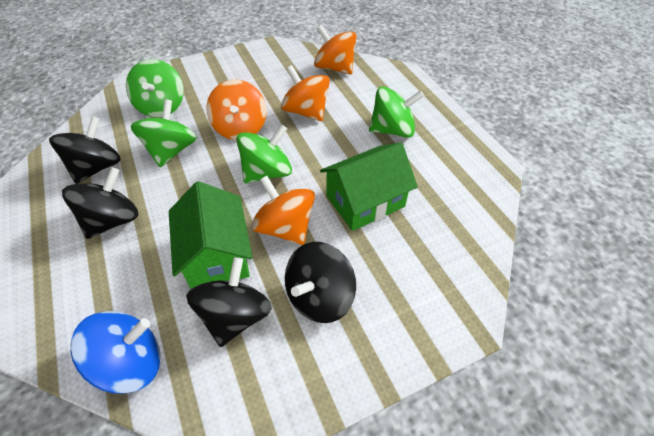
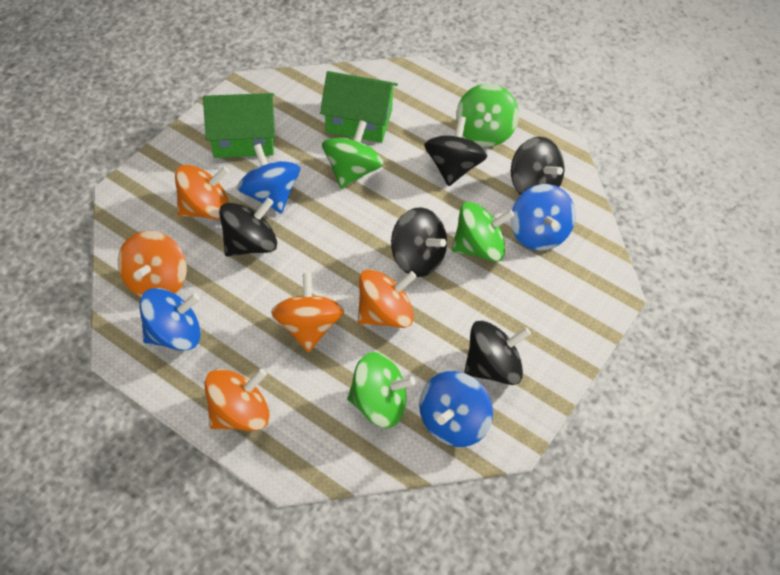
black spinning top: 4 -> 5
blue spinning top: 1 -> 4
orange spinning top: 4 -> 5

